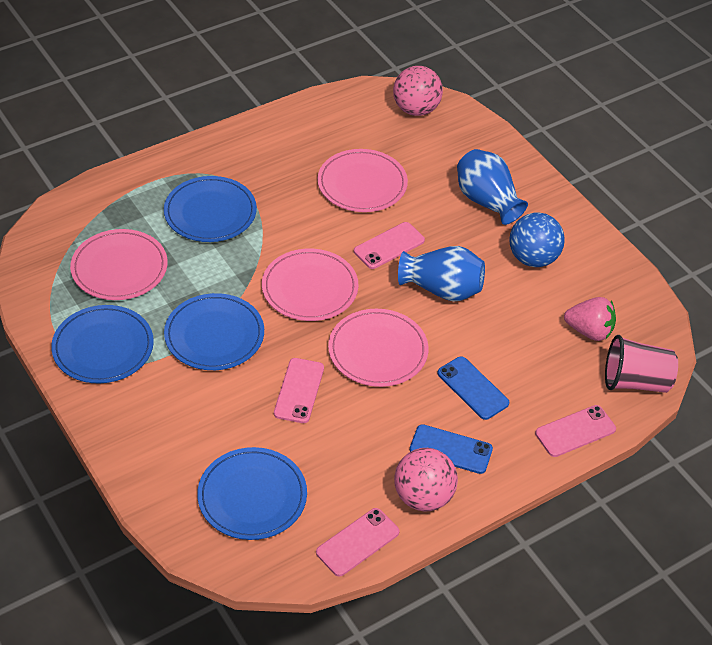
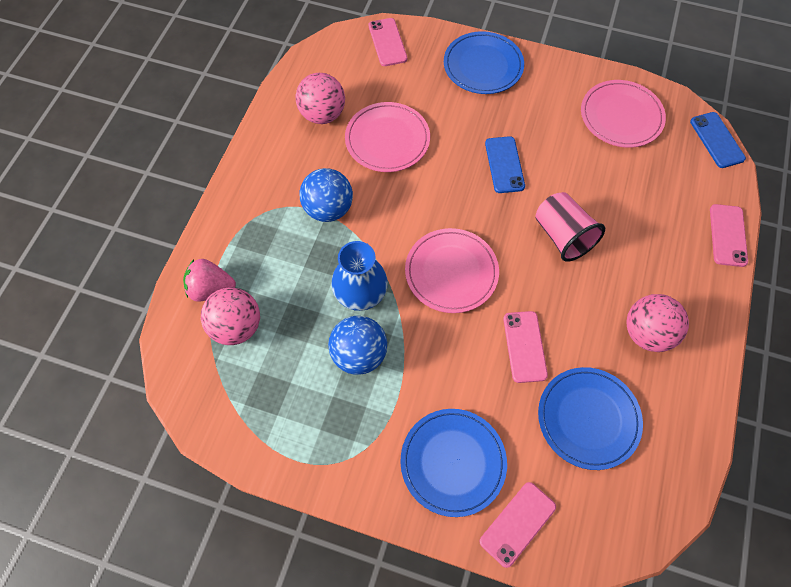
blue ball: 1 -> 2
blue plate: 4 -> 3
blue vase: 2 -> 1
pink ball: 2 -> 3
pink plate: 4 -> 3

